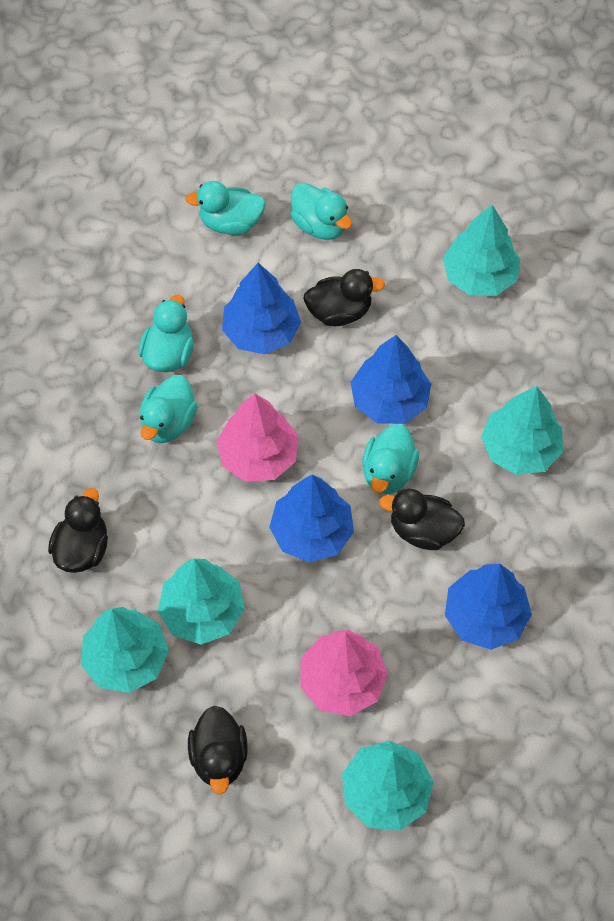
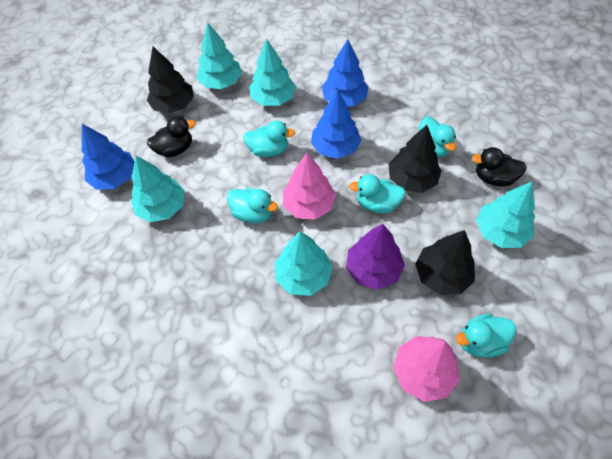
black duck: 4 -> 2
black tree: 0 -> 3
blue tree: 4 -> 3
purple tree: 0 -> 1

